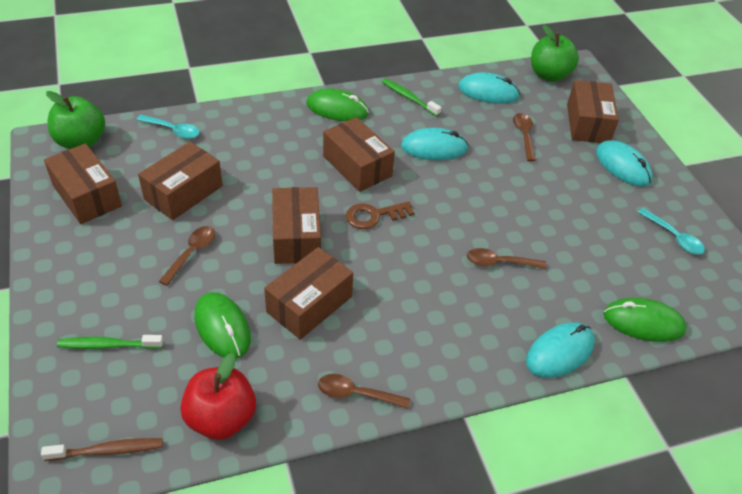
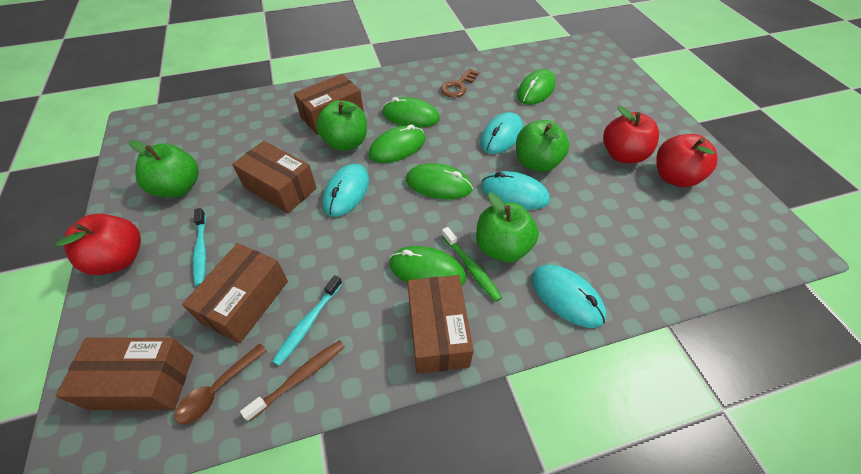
brown box: 6 -> 5
brown spoon: 4 -> 1
green apple: 2 -> 4
green mouse: 3 -> 5
green toothbrush: 2 -> 1
red apple: 1 -> 3
turquoise spoon: 2 -> 0
turquoise toothbrush: 0 -> 2

